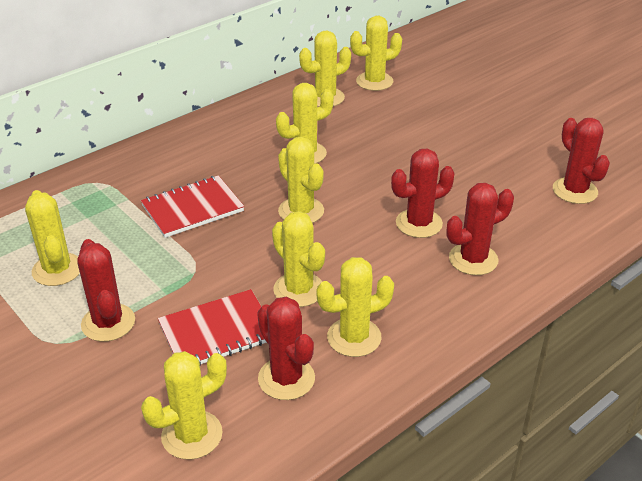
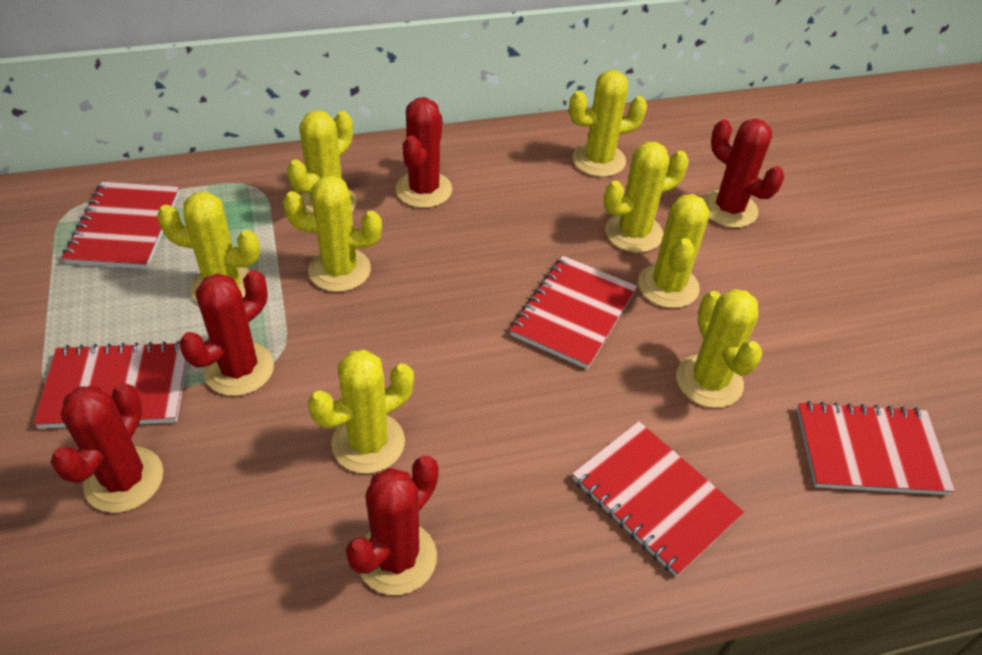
red notebook: 2 -> 5

